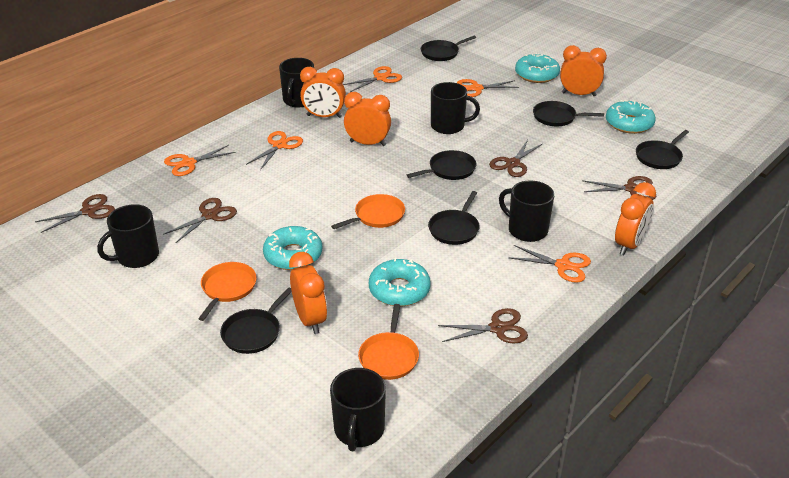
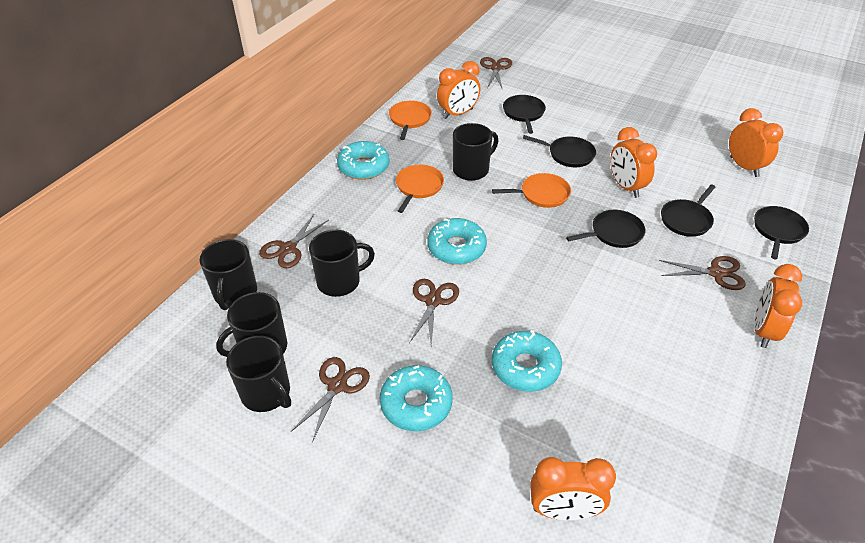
black pan: 6 -> 5
orange scissors: 5 -> 0

